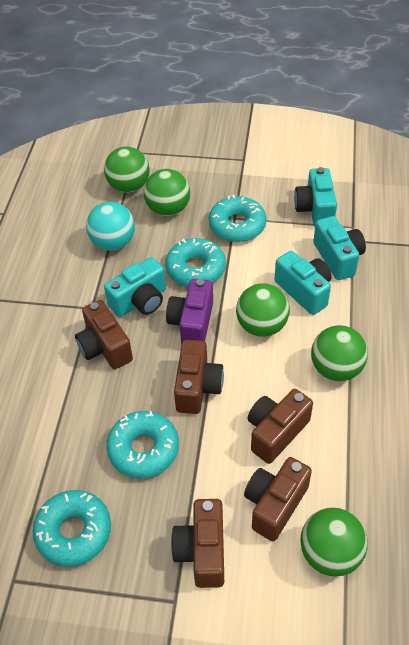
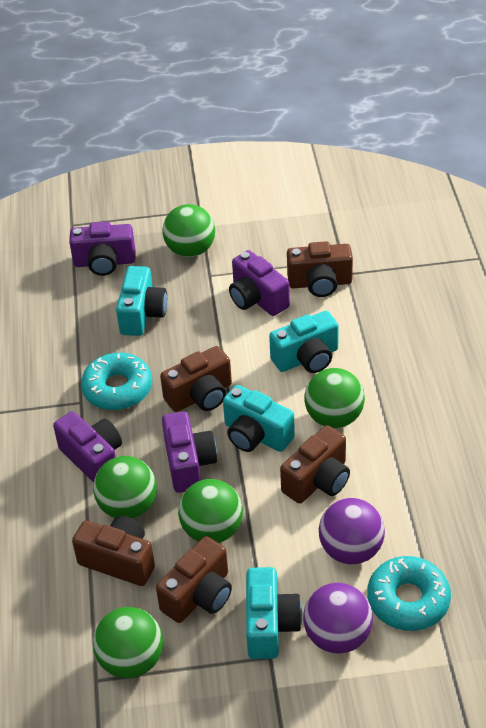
purple ball: 0 -> 2
purple camera: 1 -> 4
turquoise ball: 1 -> 0
turquoise donut: 4 -> 2

